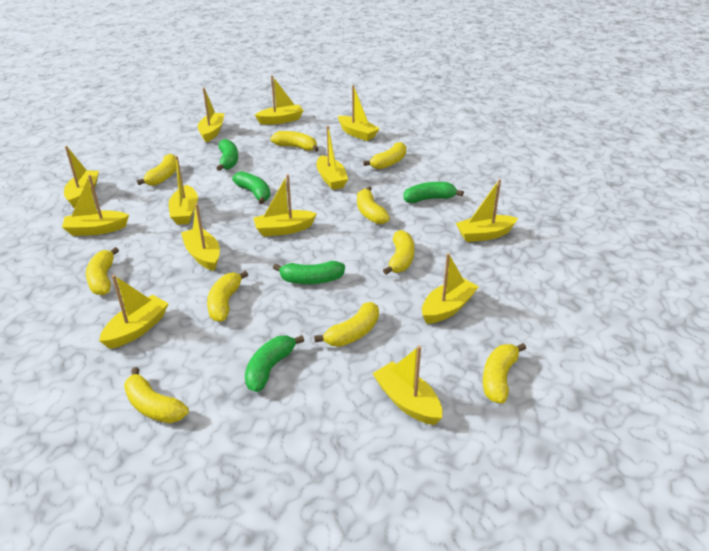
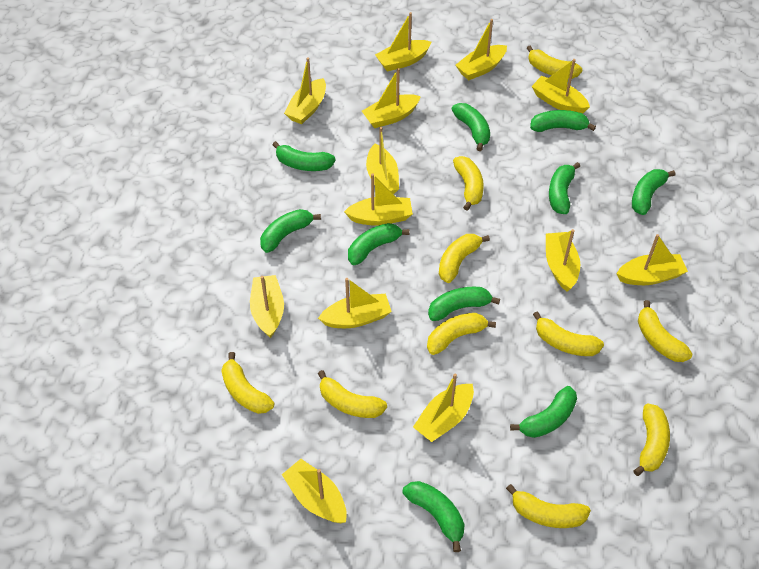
green banana: 5 -> 10

